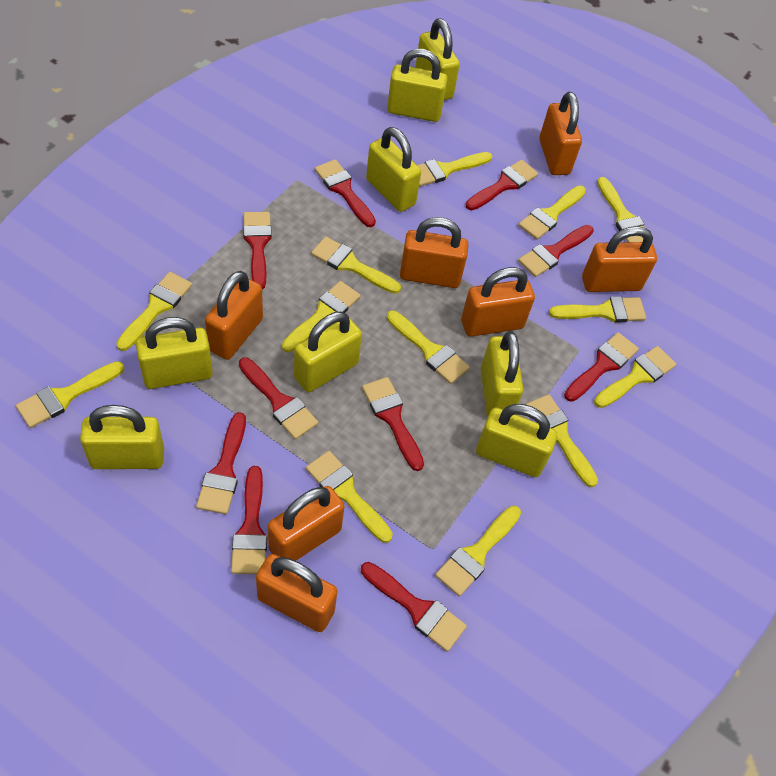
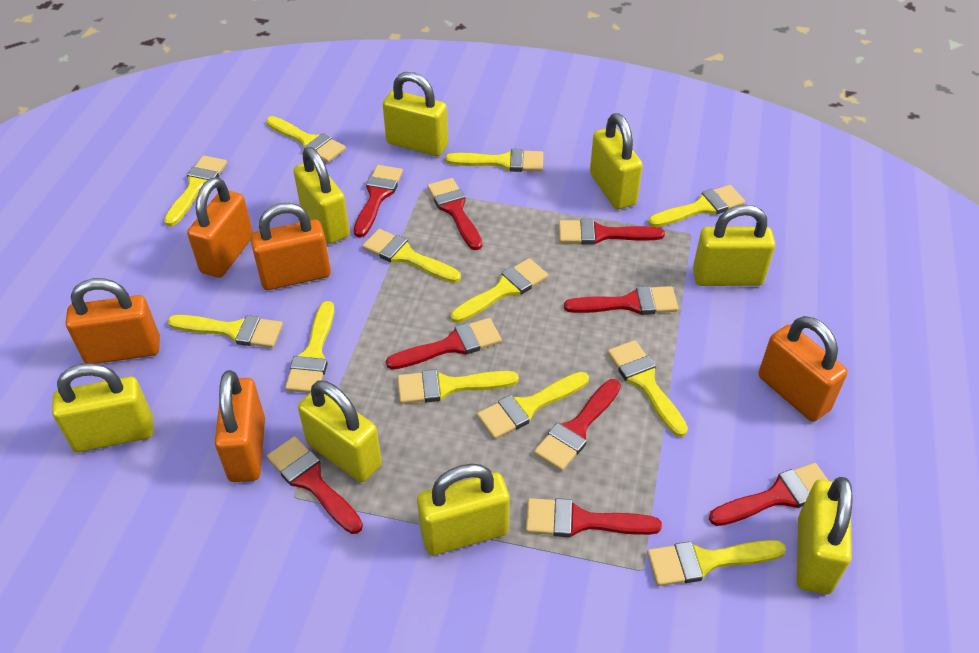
orange padlock: 7 -> 5
red brush: 10 -> 9
yellow brush: 13 -> 12

